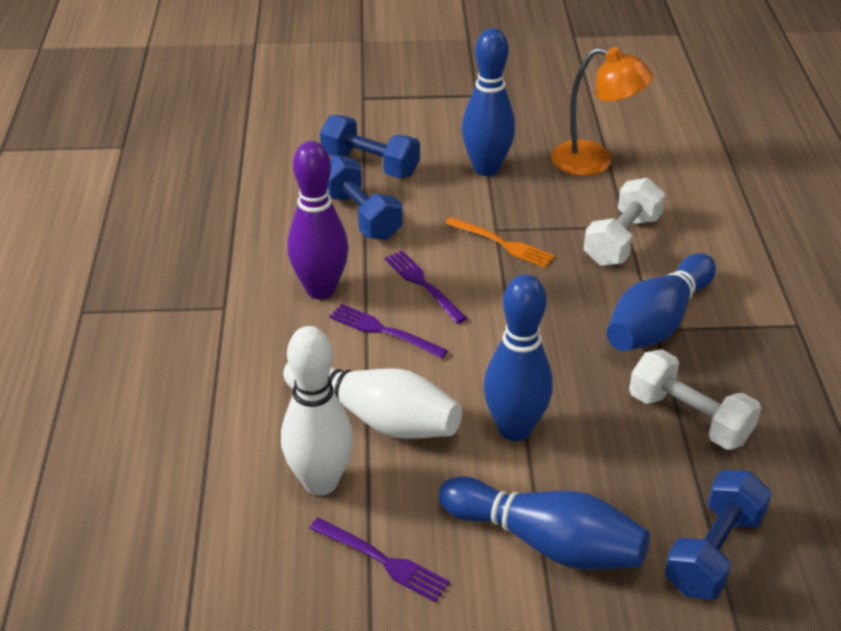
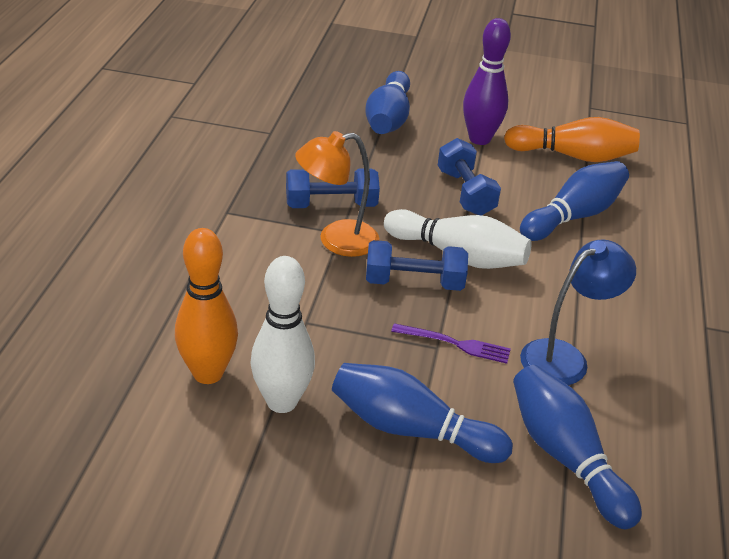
blue lamp: 0 -> 1
orange bowling pin: 0 -> 2
orange fork: 1 -> 0
purple fork: 3 -> 1
white dumbbell: 2 -> 0

